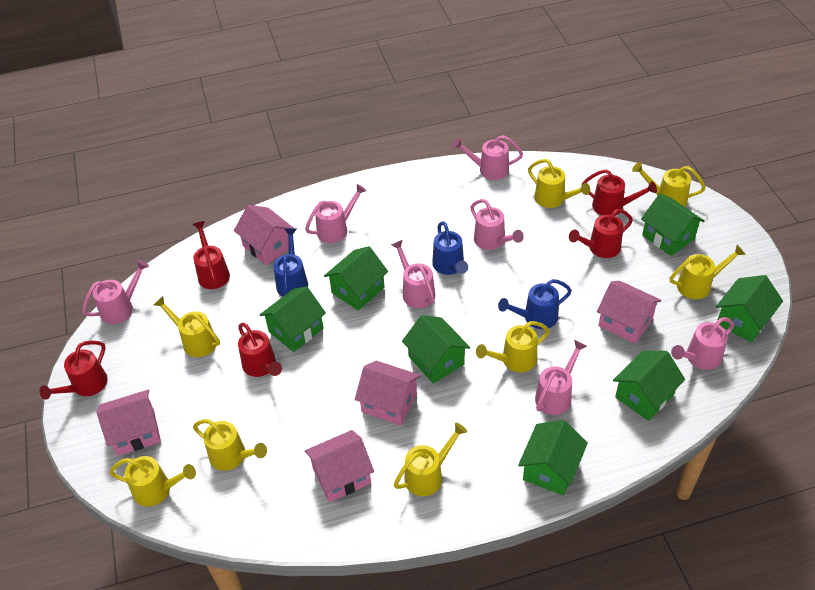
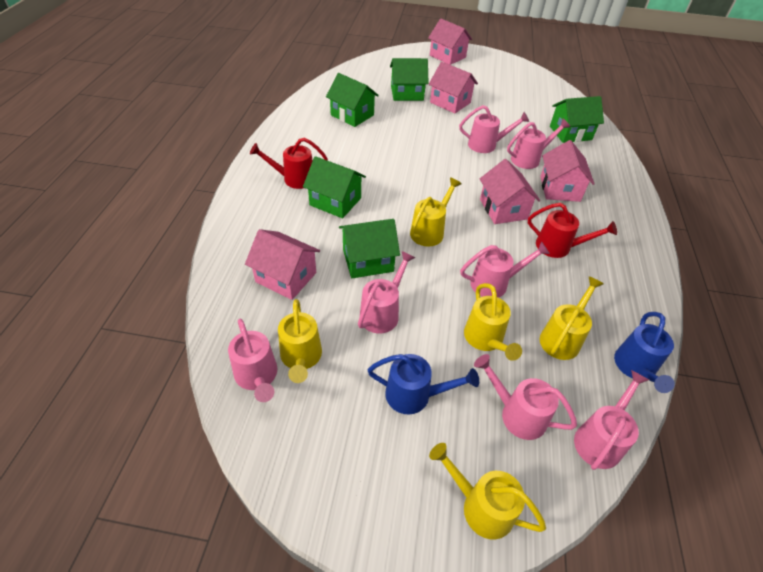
blue watering can: 3 -> 2
green house: 7 -> 5
red watering can: 5 -> 2
yellow watering can: 8 -> 5

